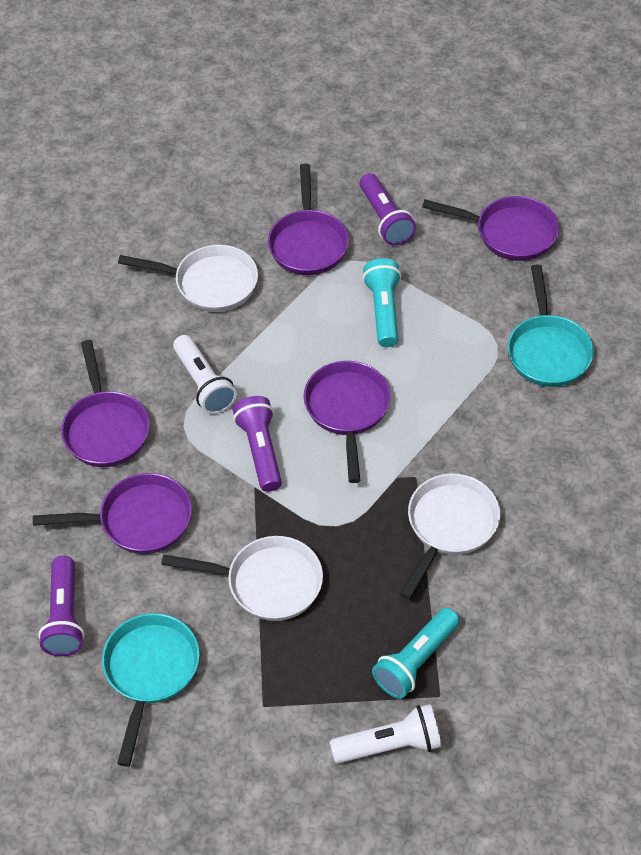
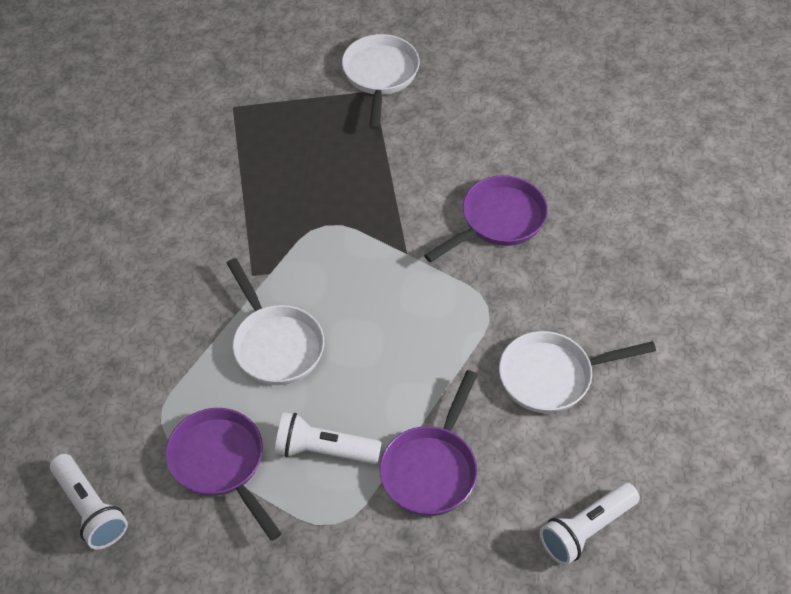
purple flashlight: 3 -> 0
purple pan: 5 -> 3
turquoise flashlight: 2 -> 0
turquoise pan: 2 -> 0
white flashlight: 2 -> 3

